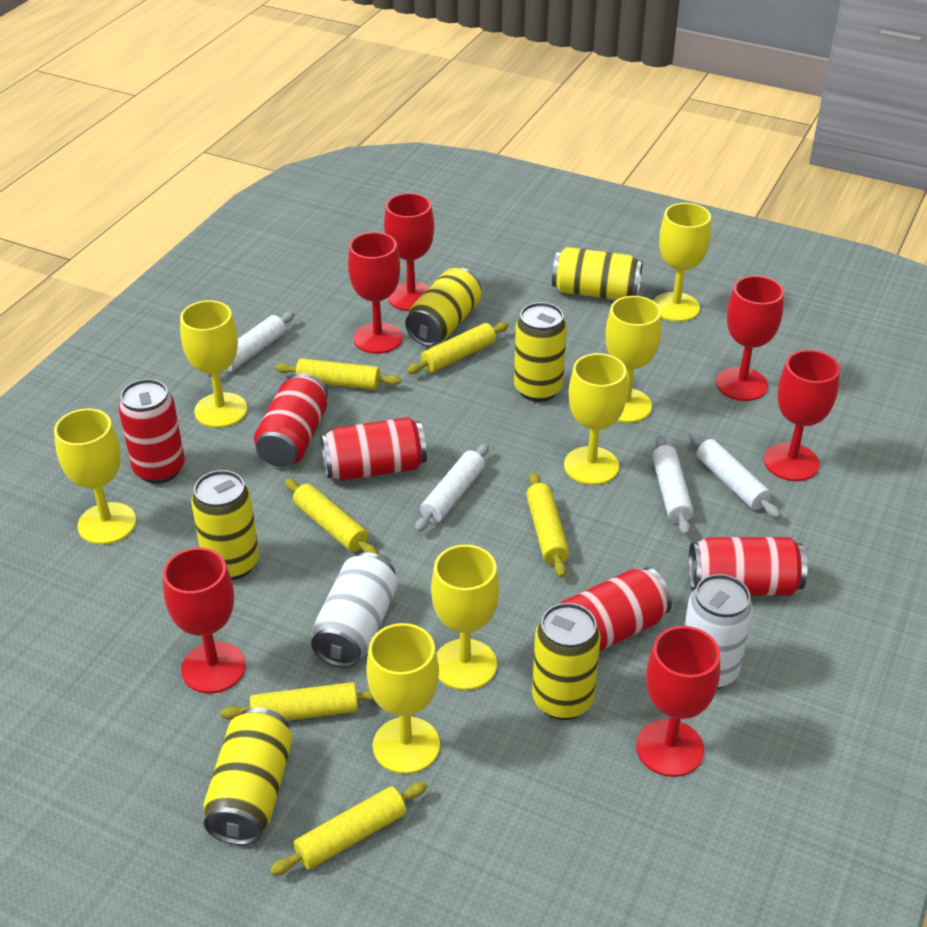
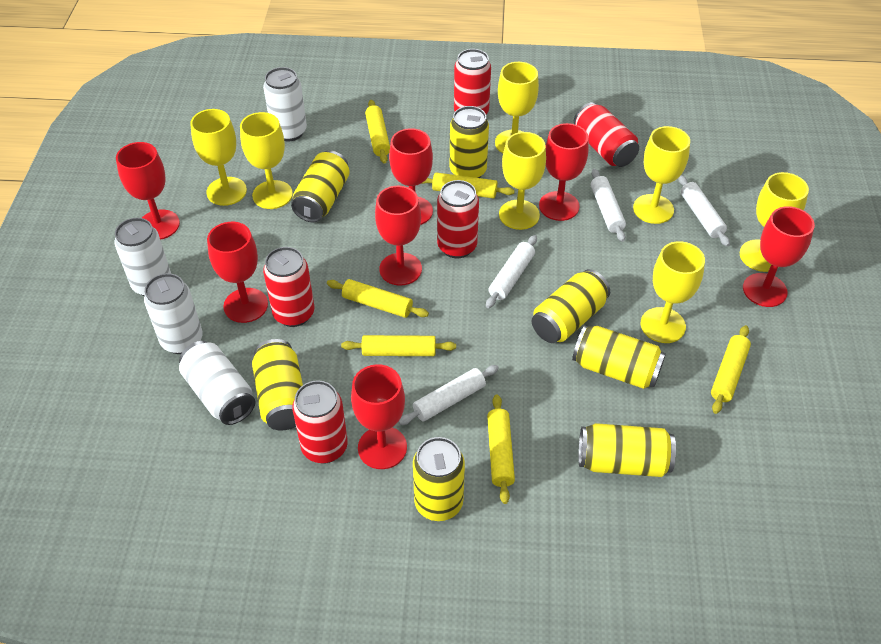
red goblet: 6 -> 7
white can: 2 -> 4
yellow can: 6 -> 7

